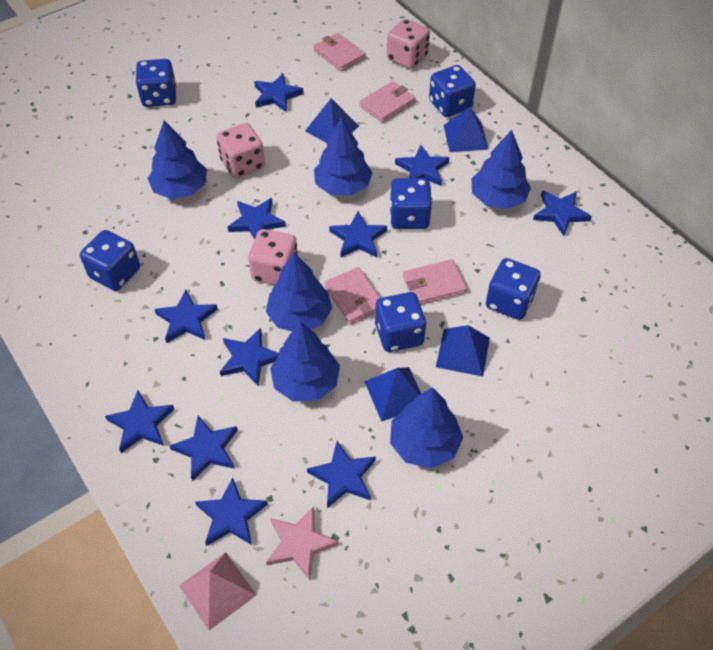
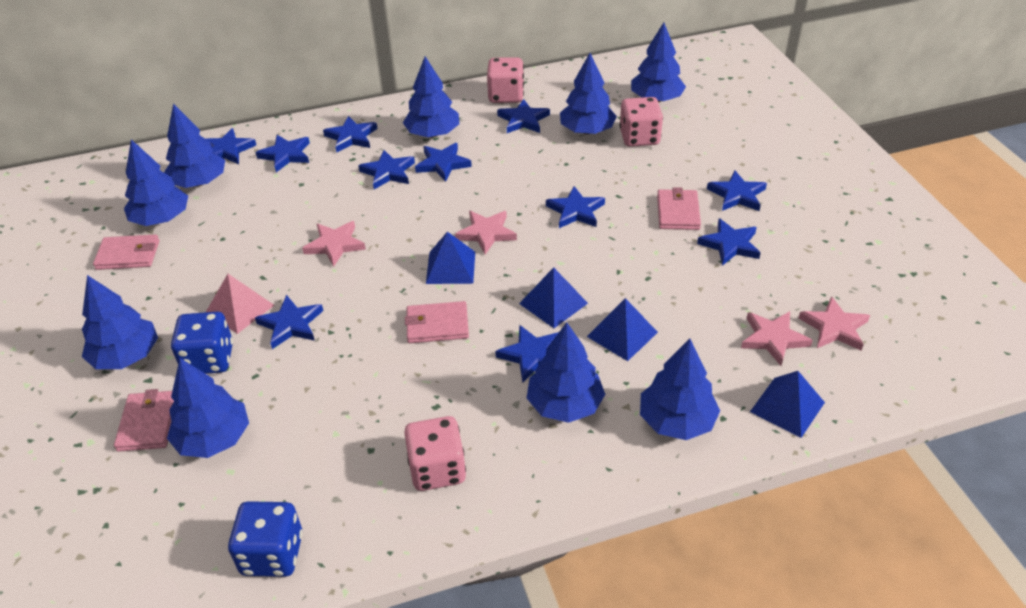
blue dice: 6 -> 2
blue tree: 6 -> 9
pink star: 1 -> 4

